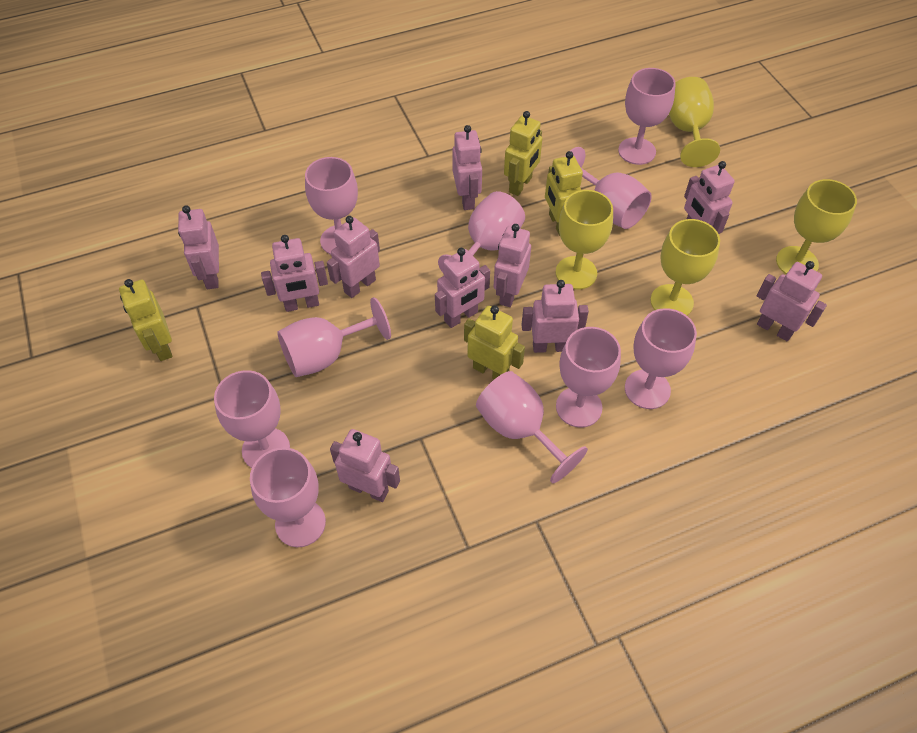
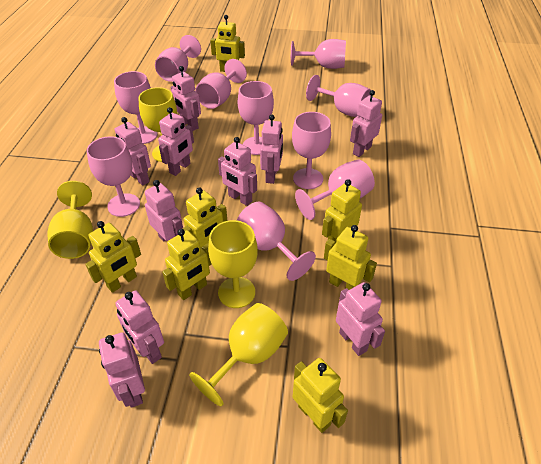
yellow robot: 4 -> 7

